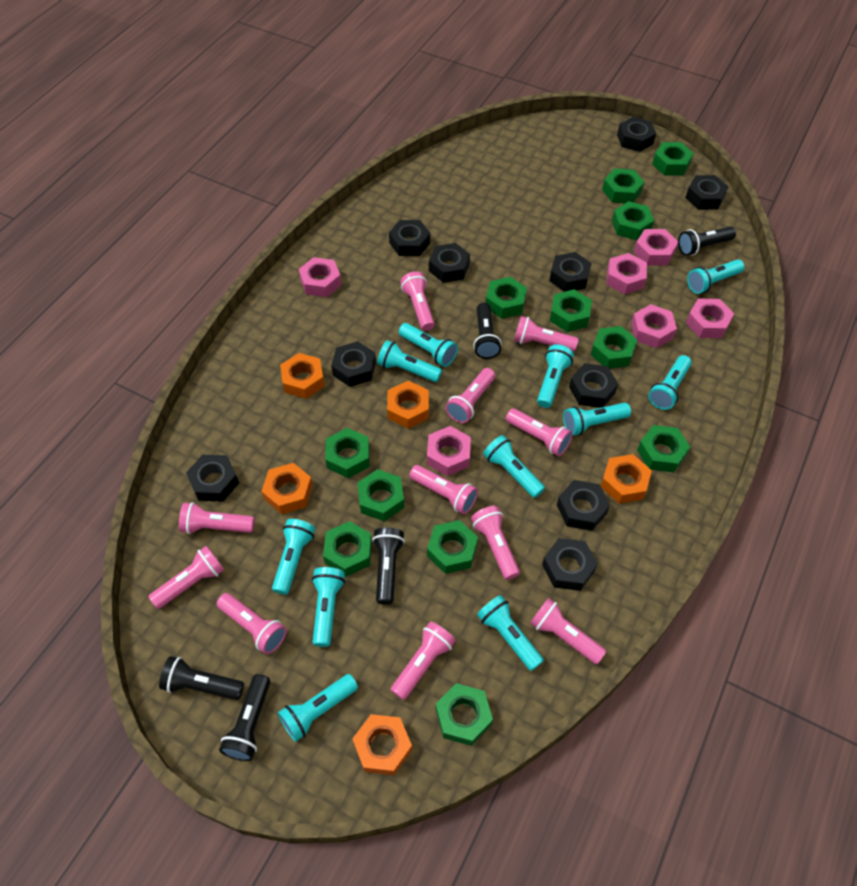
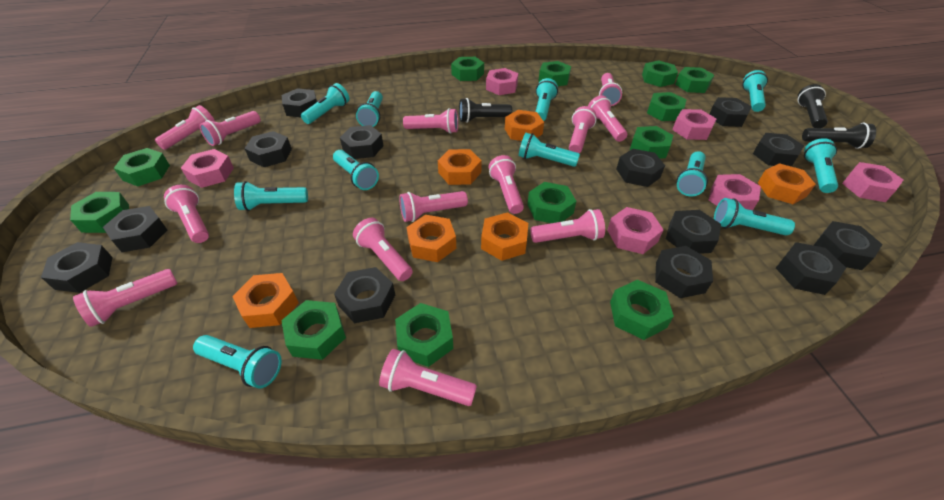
black flashlight: 5 -> 3
black nut: 10 -> 13
orange nut: 5 -> 6
pink flashlight: 11 -> 13

